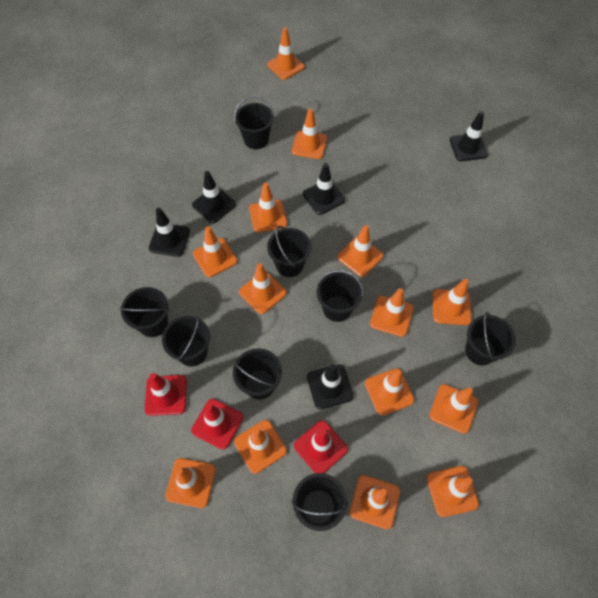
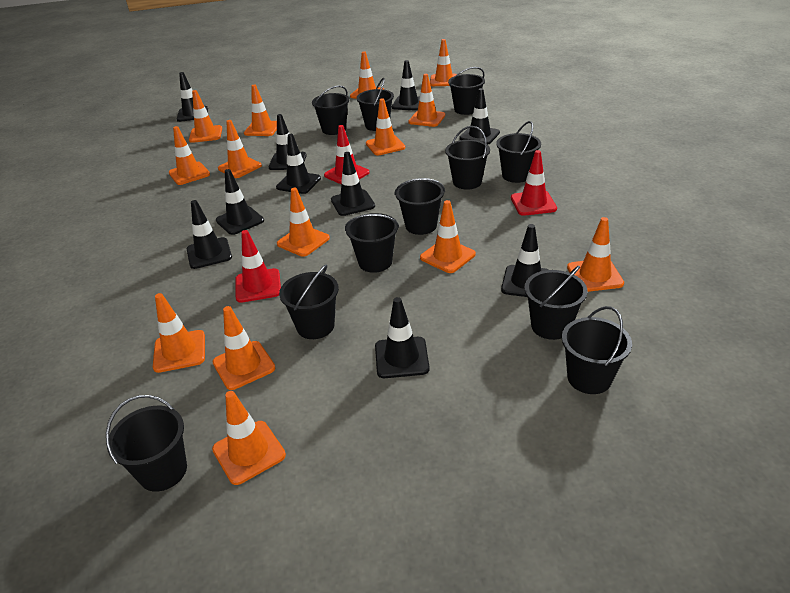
black bucket: 8 -> 11
black traffic cone: 5 -> 10

